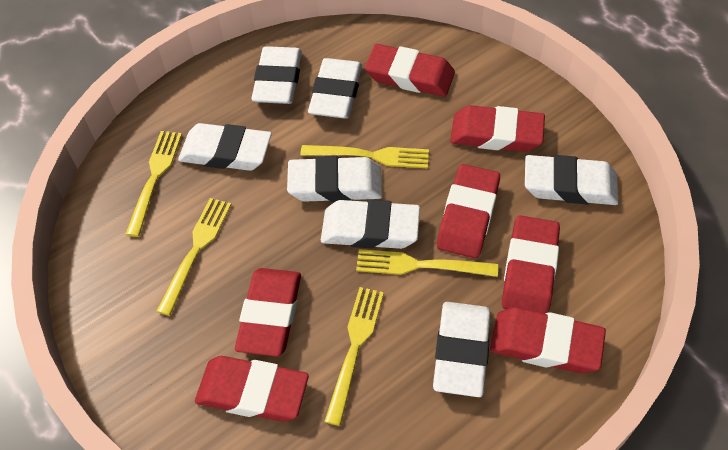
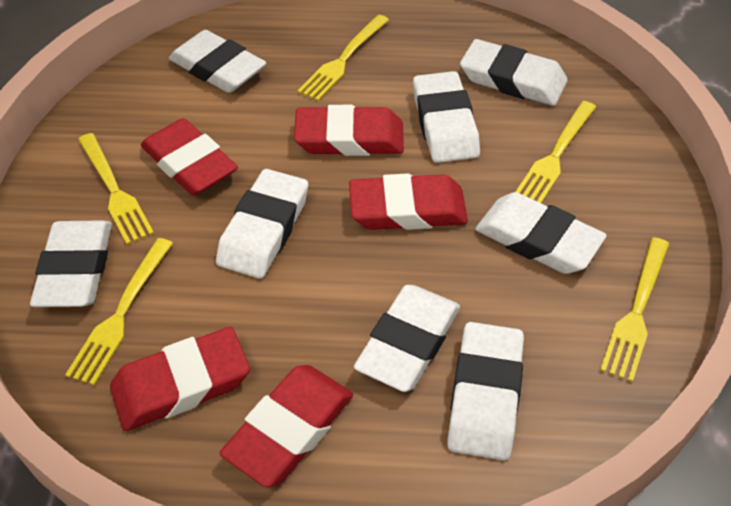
red eraser: 7 -> 5
white eraser: 7 -> 8

